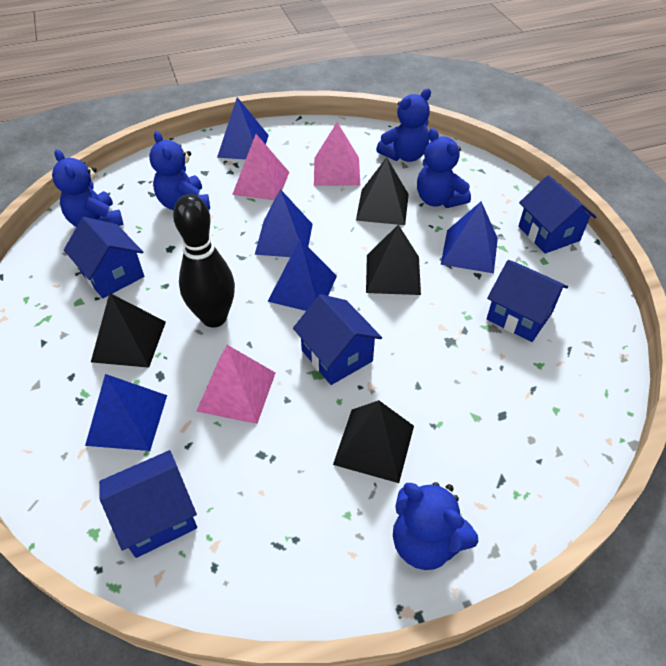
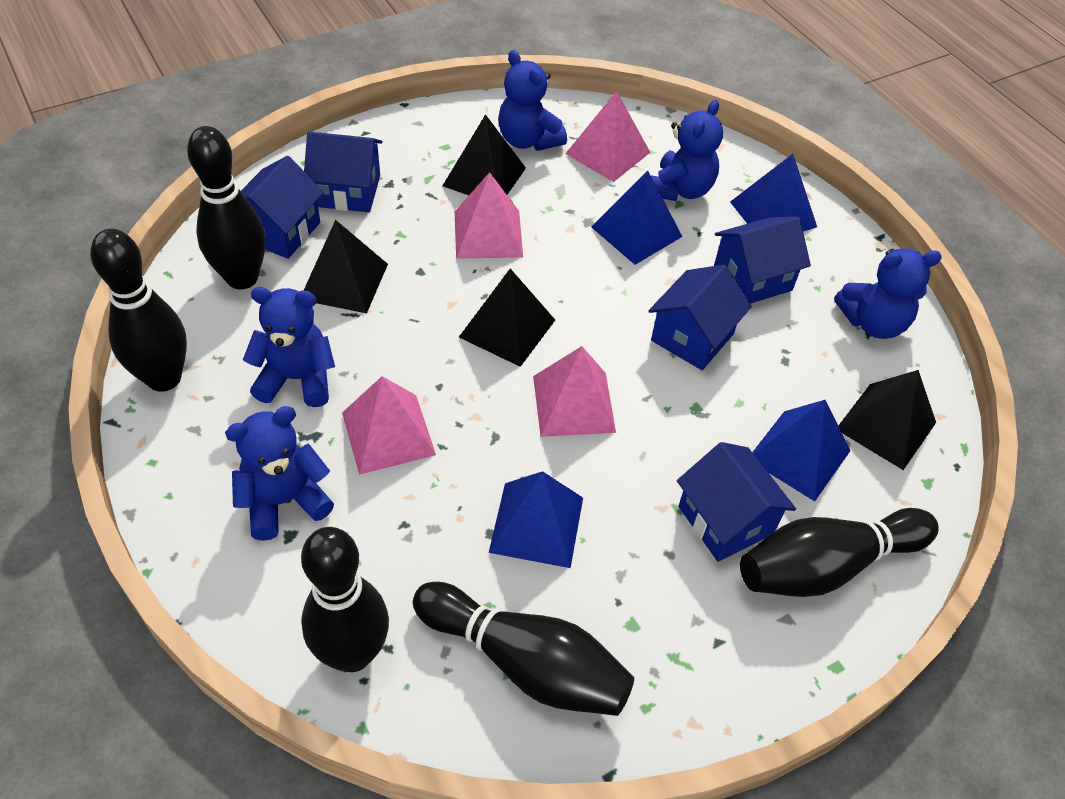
black bowling pin: 1 -> 5
blue pyramid: 5 -> 4
pink pyramid: 3 -> 4

